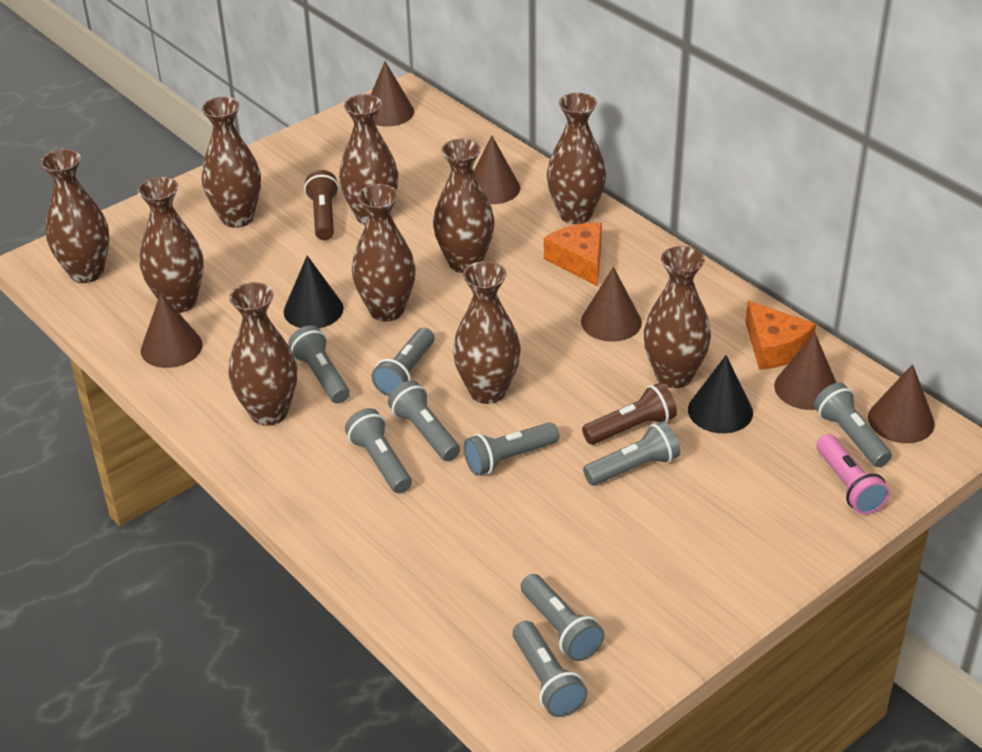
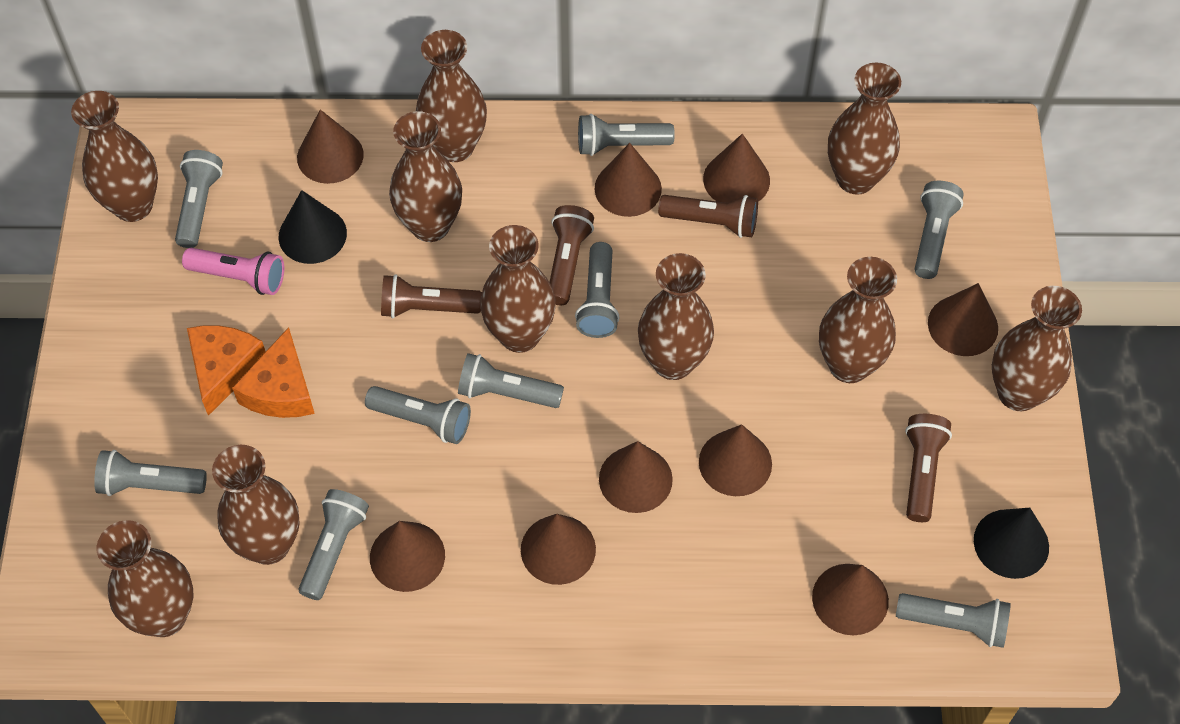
brown cone: 6 -> 9
brown flashlight: 2 -> 4

